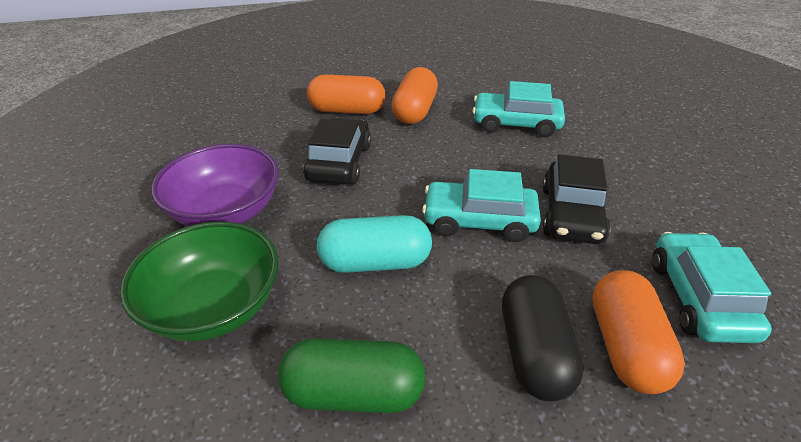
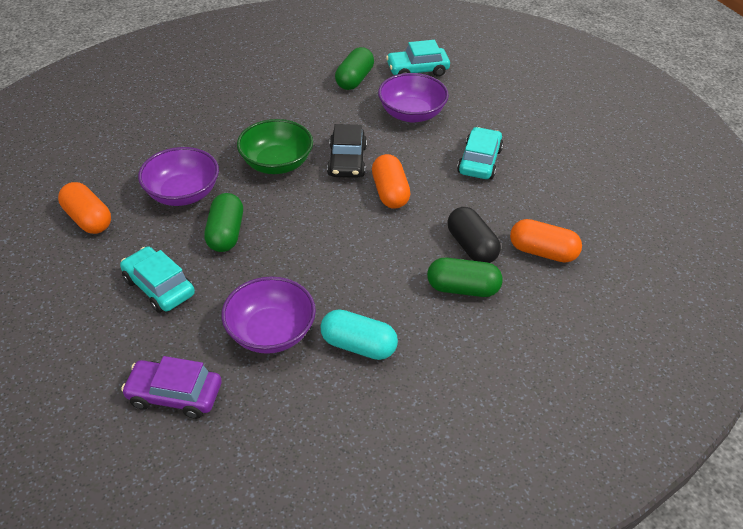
black car: 2 -> 1
green capsule: 1 -> 3
purple bowl: 1 -> 3
purple car: 0 -> 1

